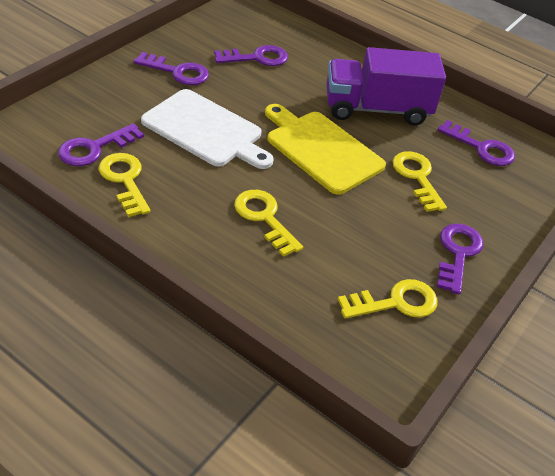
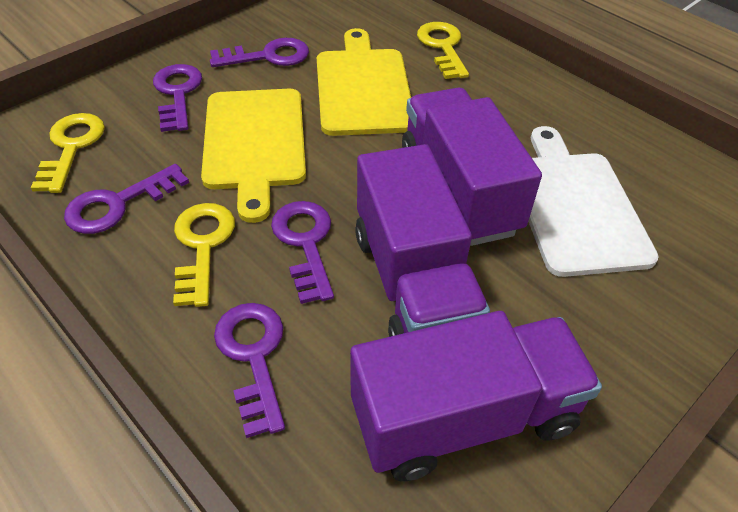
purple truck: 1 -> 3
yellow cutting board: 1 -> 2
yellow key: 4 -> 3

